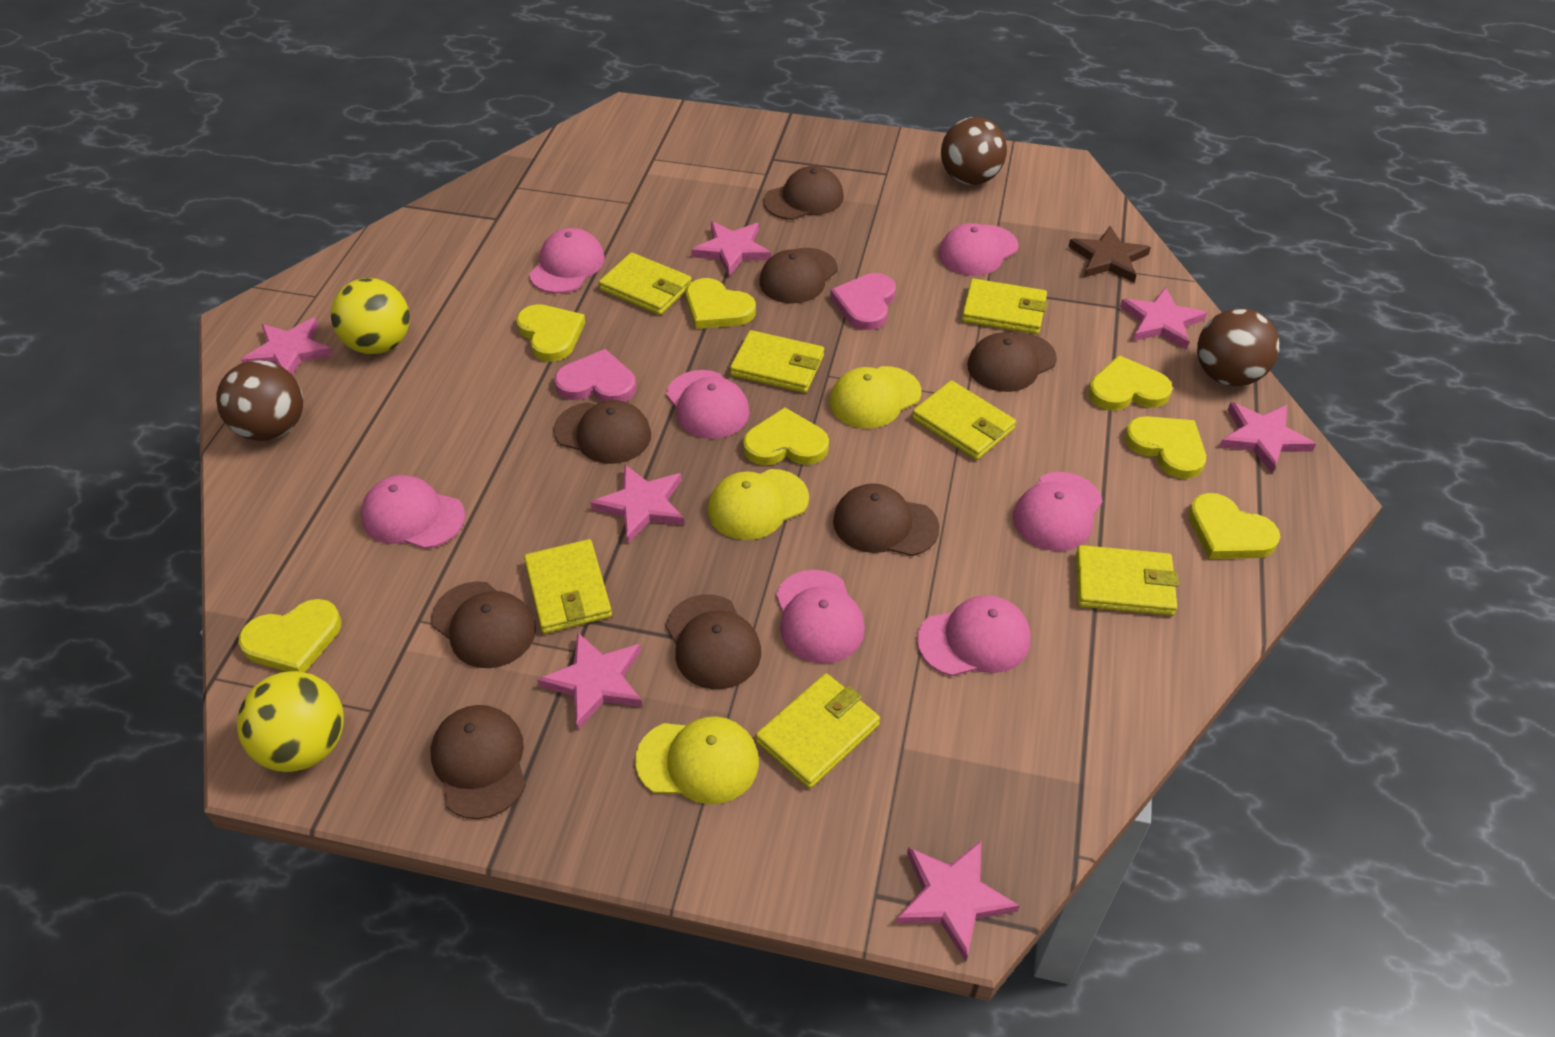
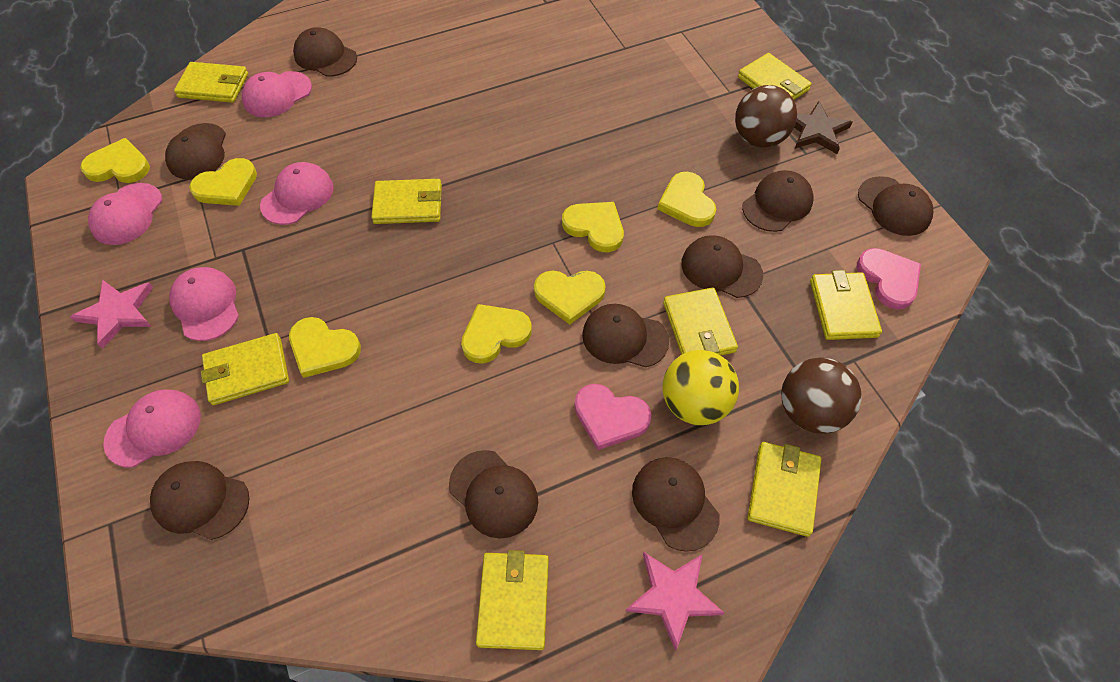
brown ball: 3 -> 2
brown cap: 8 -> 9
pink cap: 7 -> 5
pink star: 7 -> 2
yellow ball: 2 -> 1
yellow cap: 3 -> 0
yellow wallet: 7 -> 8

